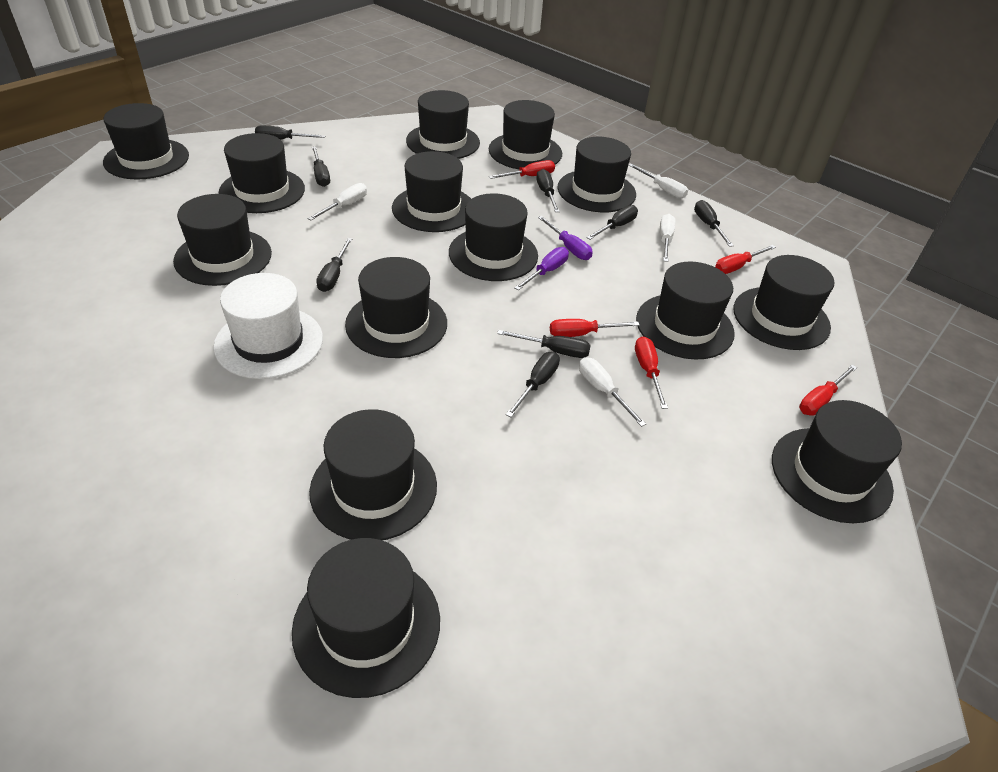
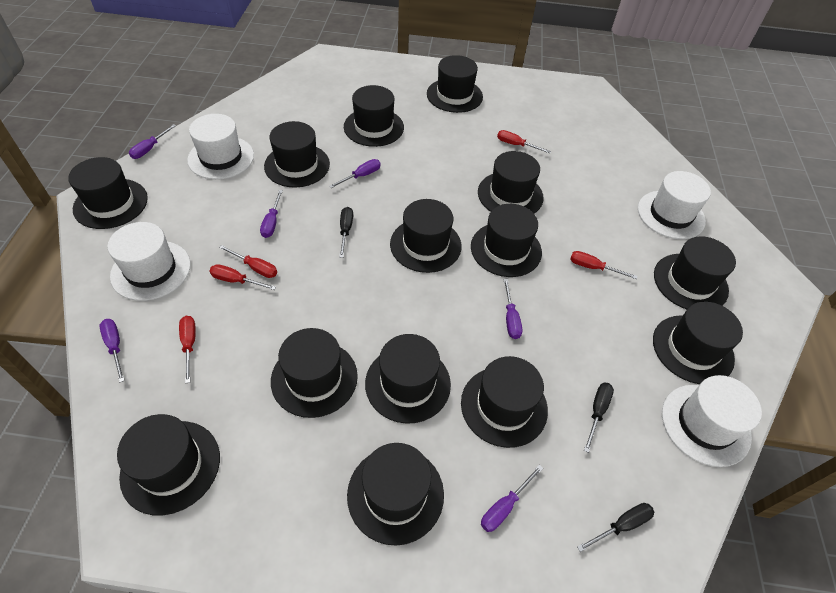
black screwdriver: 8 -> 3
purple screwdriver: 2 -> 6
white hat: 1 -> 4
white screwdriver: 4 -> 0

